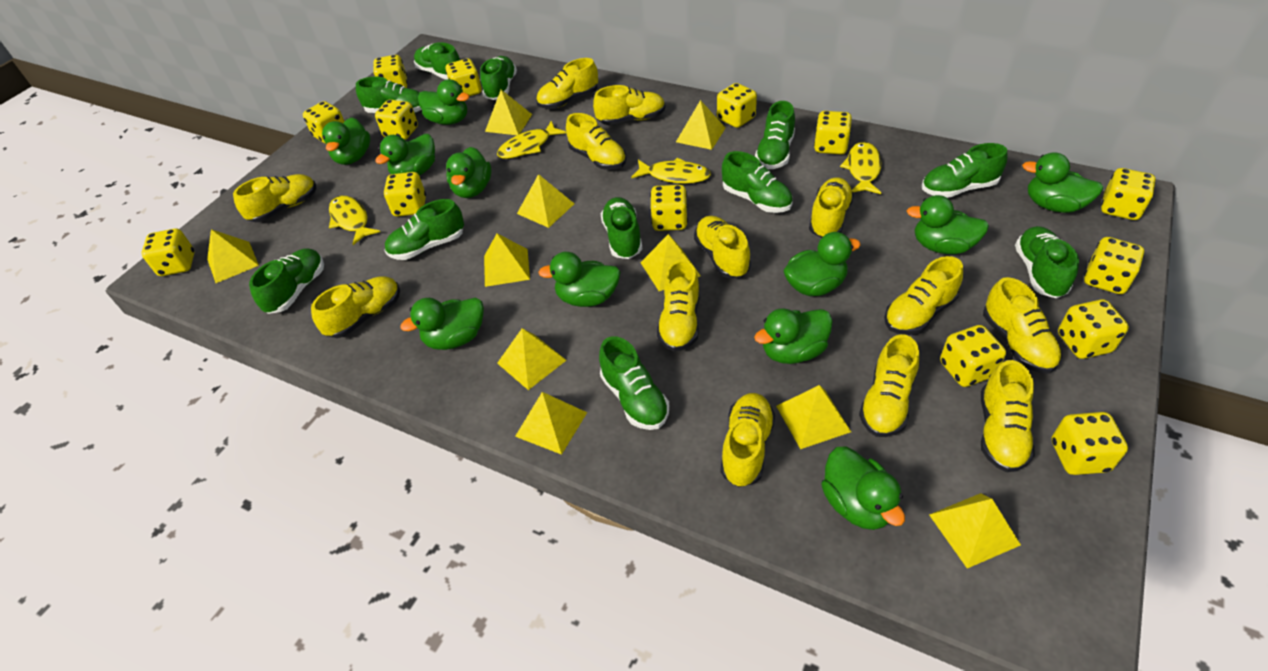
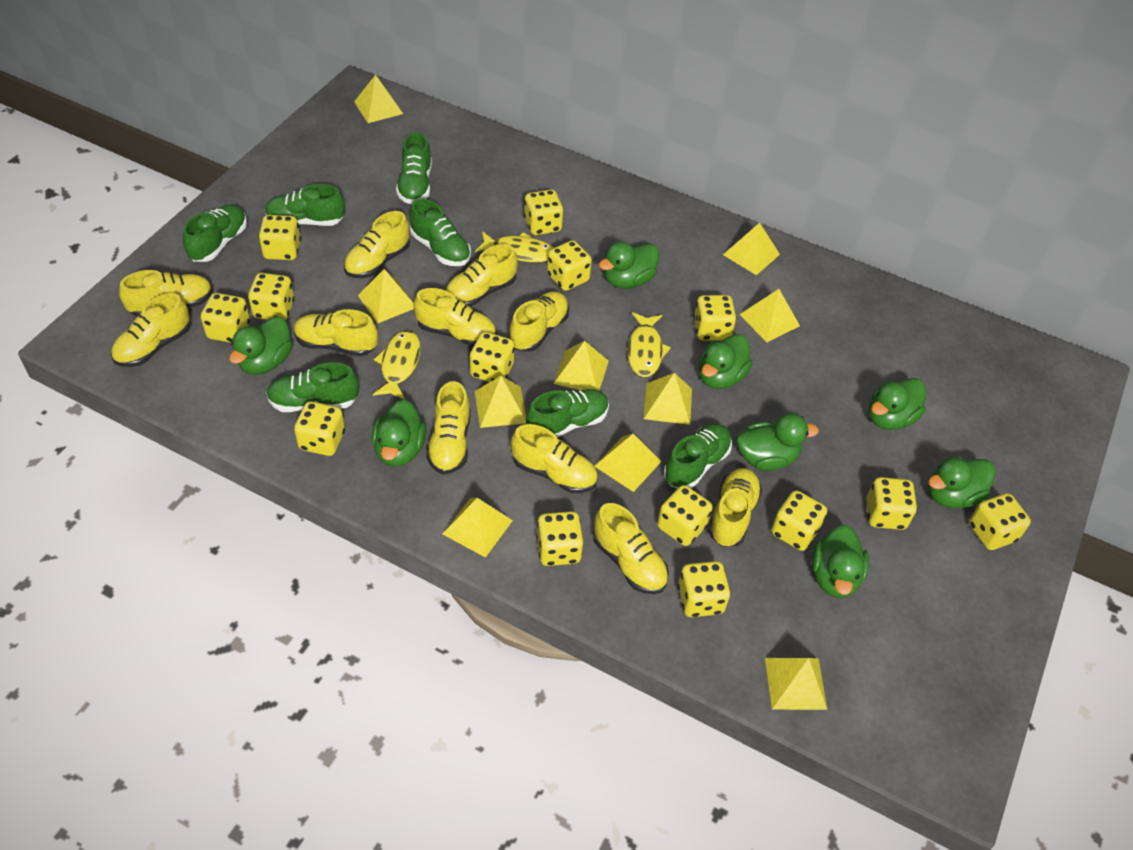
green duck: 11 -> 8
green shoe: 11 -> 7
yellow fish: 4 -> 3
yellow shoe: 13 -> 11

